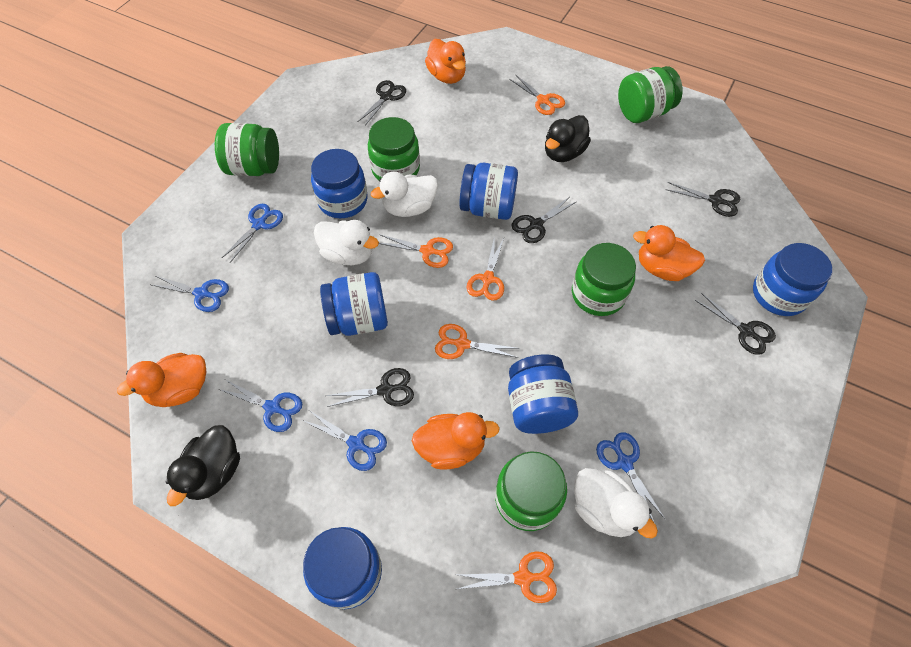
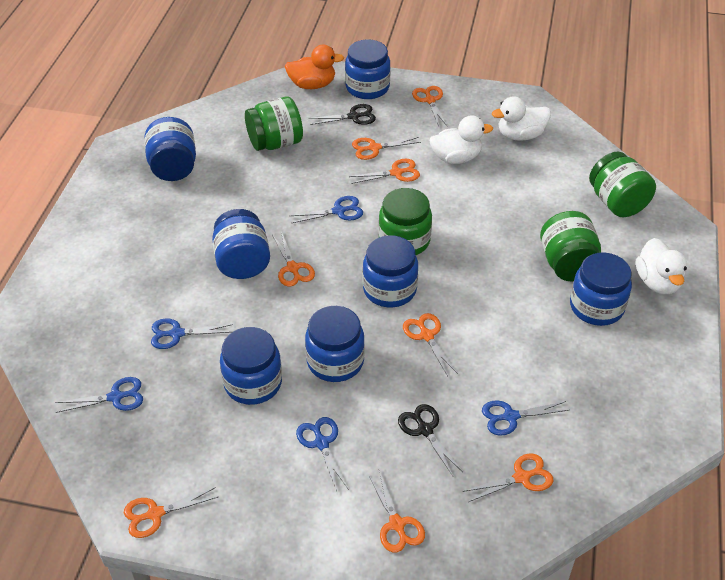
black duck: 2 -> 0
black scissors: 5 -> 2
blue jar: 6 -> 7
green jar: 5 -> 4
orange duck: 4 -> 1
orange scissors: 5 -> 8

